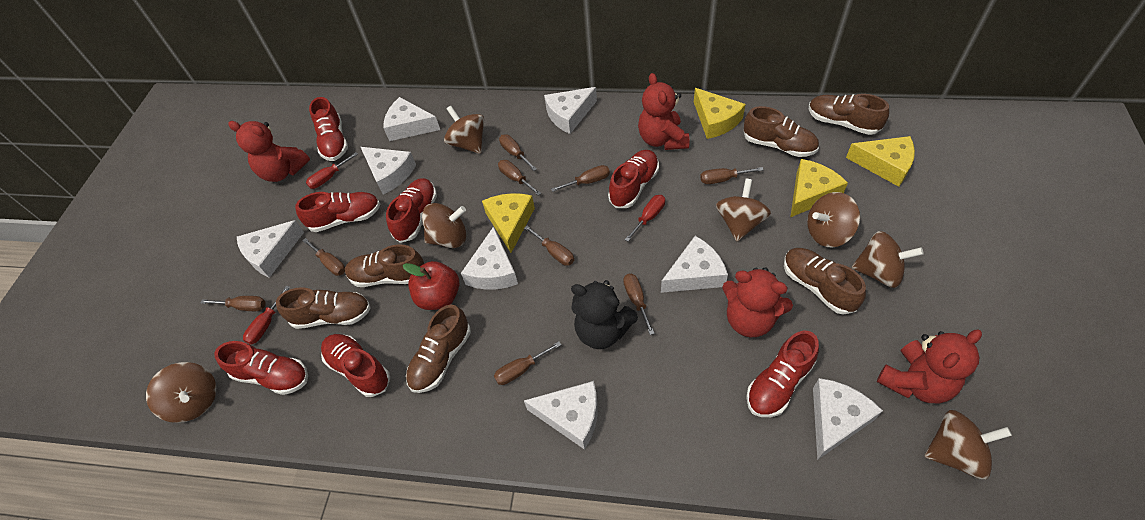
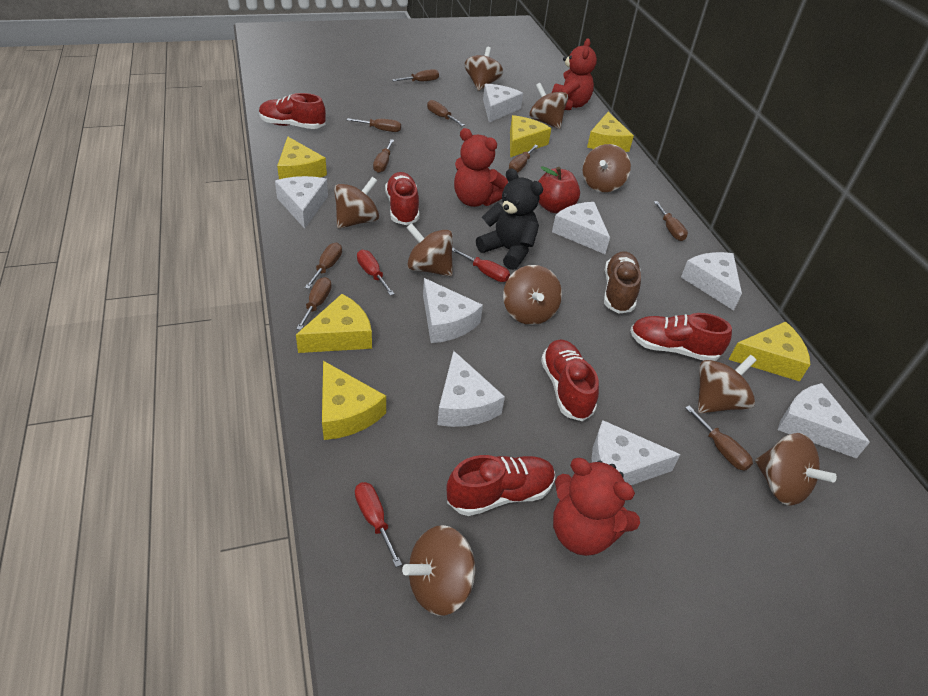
brown shoe: 6 -> 1
brown spinning top: 7 -> 9
red shoe: 7 -> 5
red teddy bear: 4 -> 3
yellow cheese: 4 -> 6

